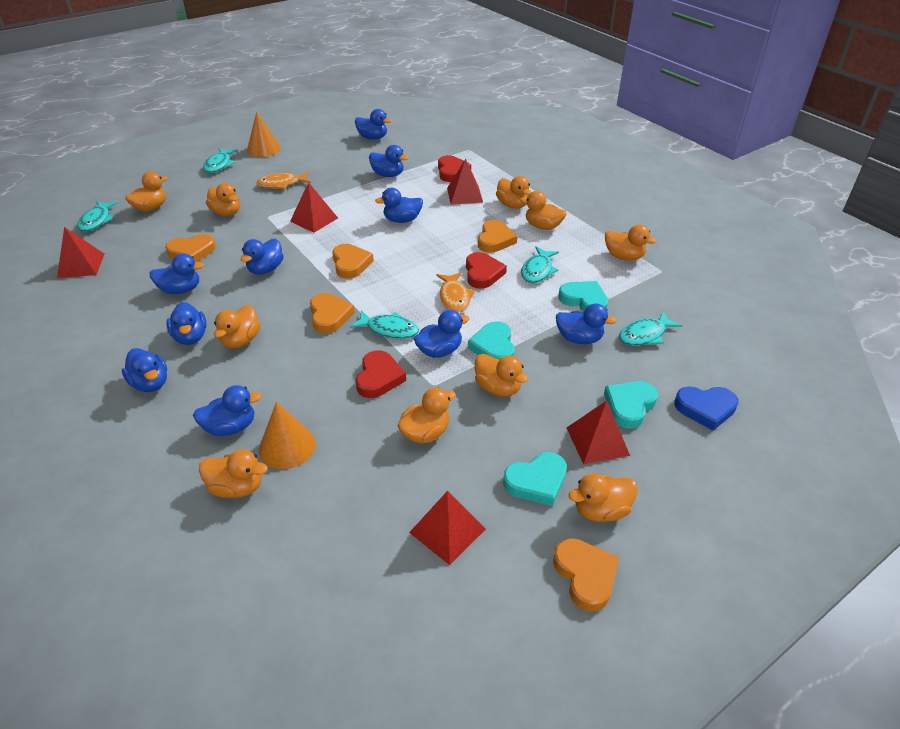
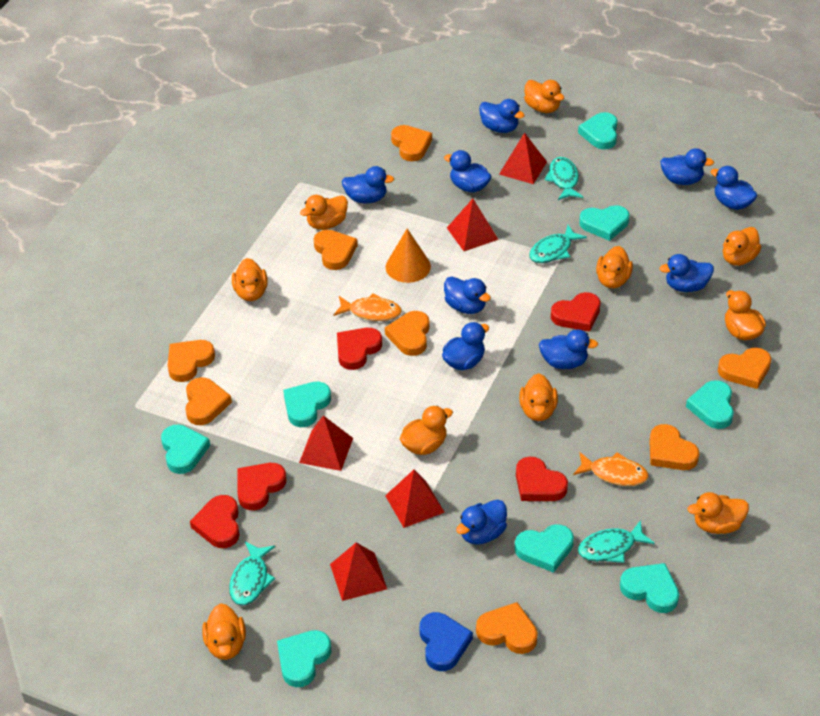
orange cone: 2 -> 1
orange heart: 5 -> 8
red heart: 3 -> 5
turquoise fish: 5 -> 4
turquoise heart: 4 -> 8

